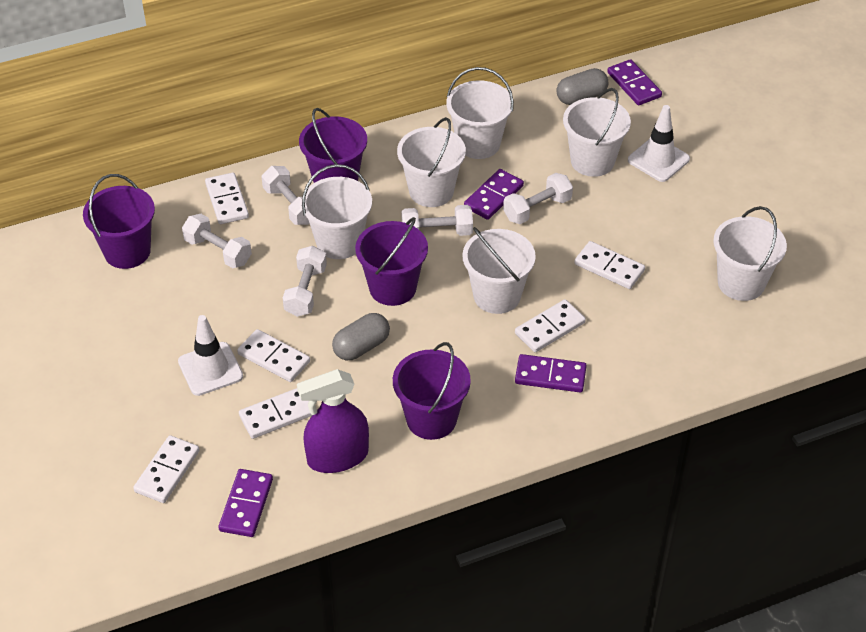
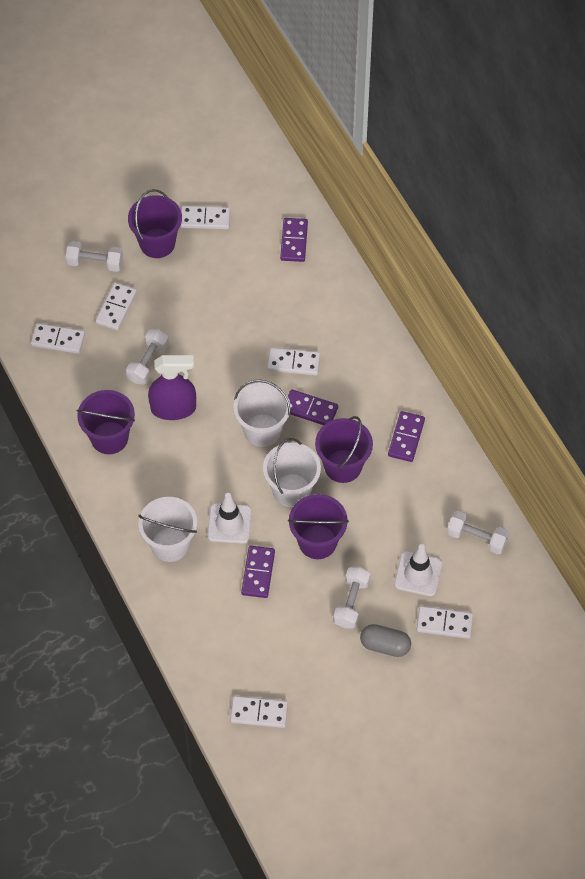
grey capsule: 2 -> 1
white bucket: 6 -> 3
white dumbbell: 5 -> 4

